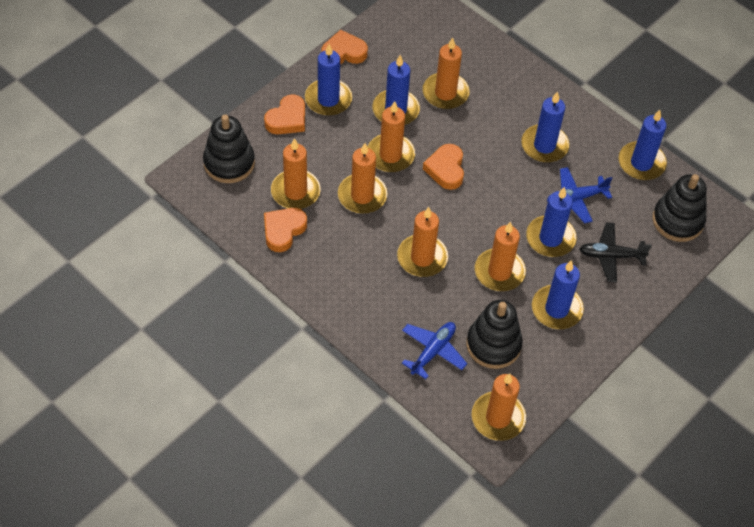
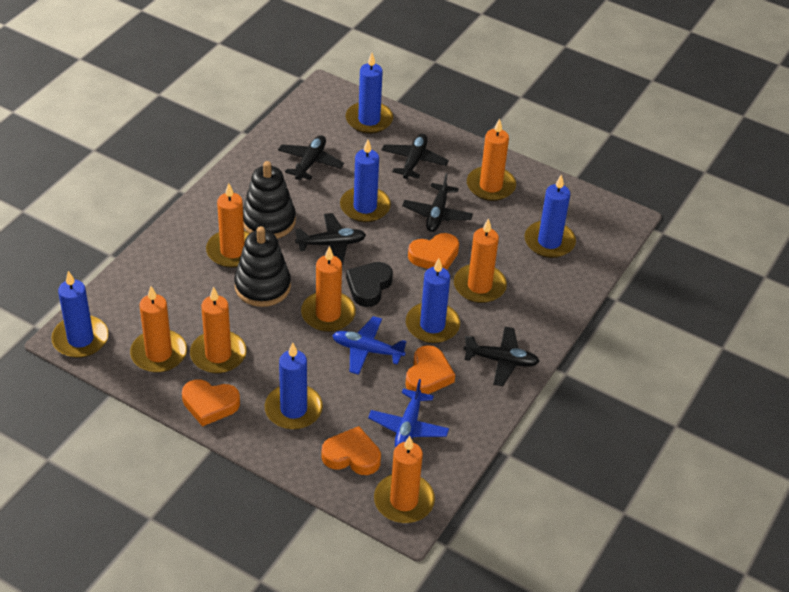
black heart: 0 -> 1
black plane: 1 -> 5
black stacking toy: 3 -> 2

